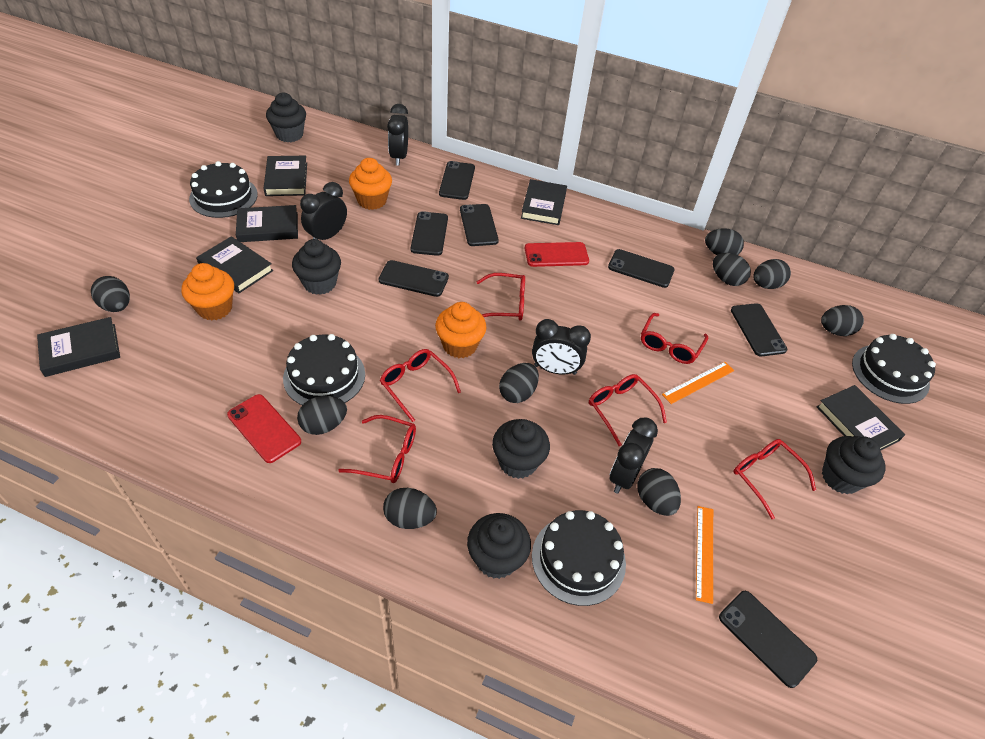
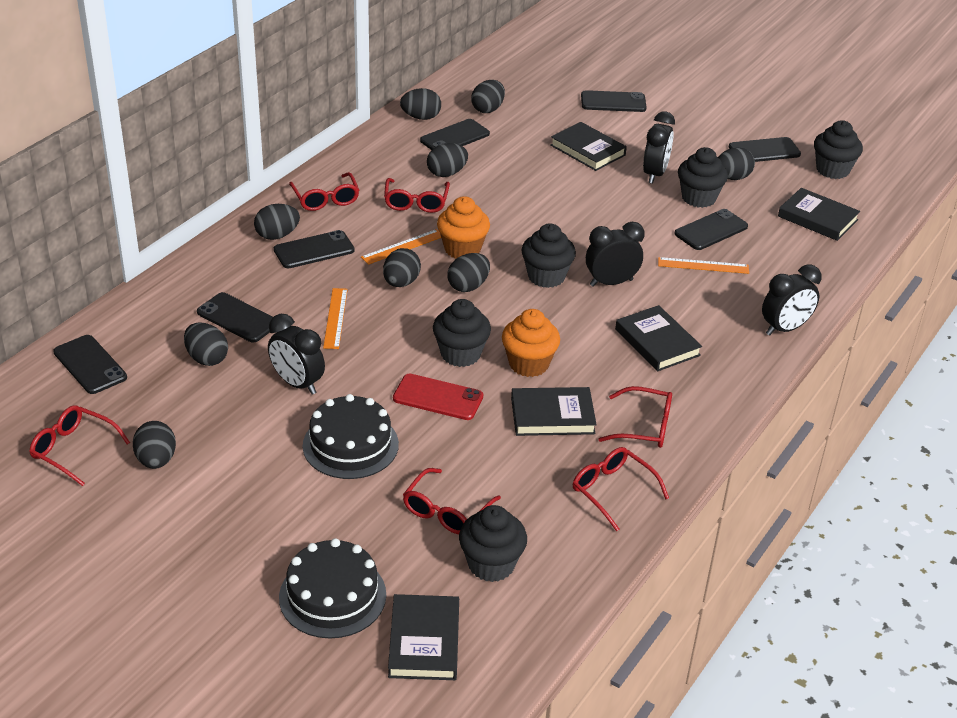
black book: 6 -> 5
black cake: 4 -> 2
orange cupcake: 3 -> 2
orange ruler: 2 -> 3
red phone: 2 -> 1

